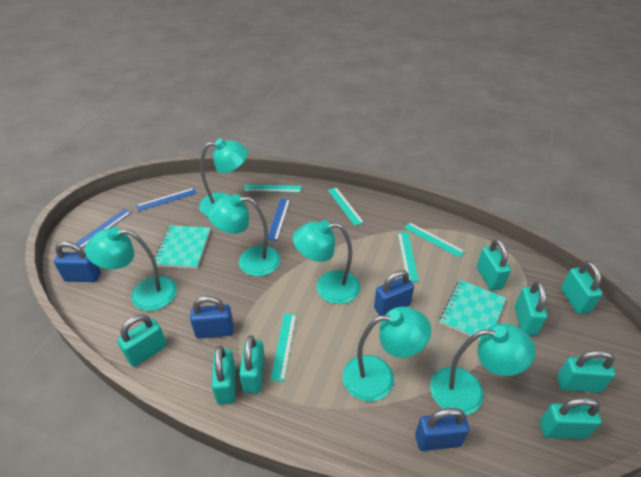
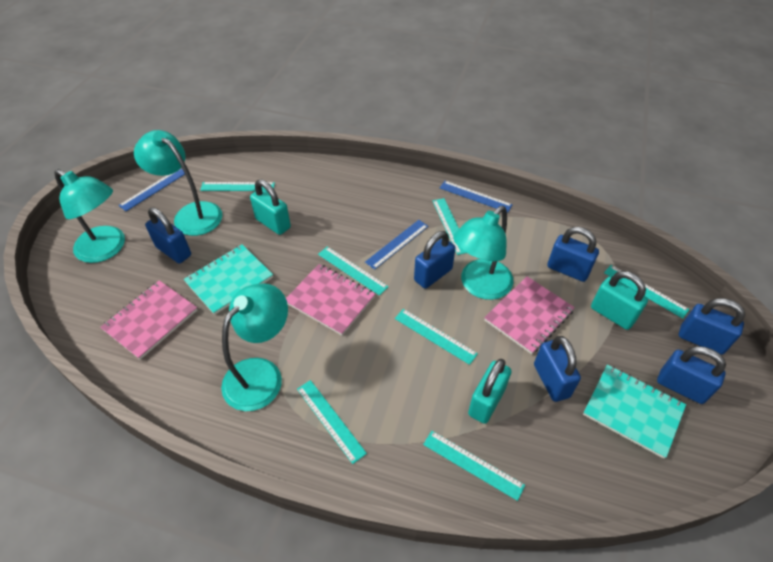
blue padlock: 4 -> 6
pink notebook: 0 -> 3
turquoise lamp: 6 -> 4
turquoise padlock: 8 -> 3
turquoise ruler: 5 -> 7

